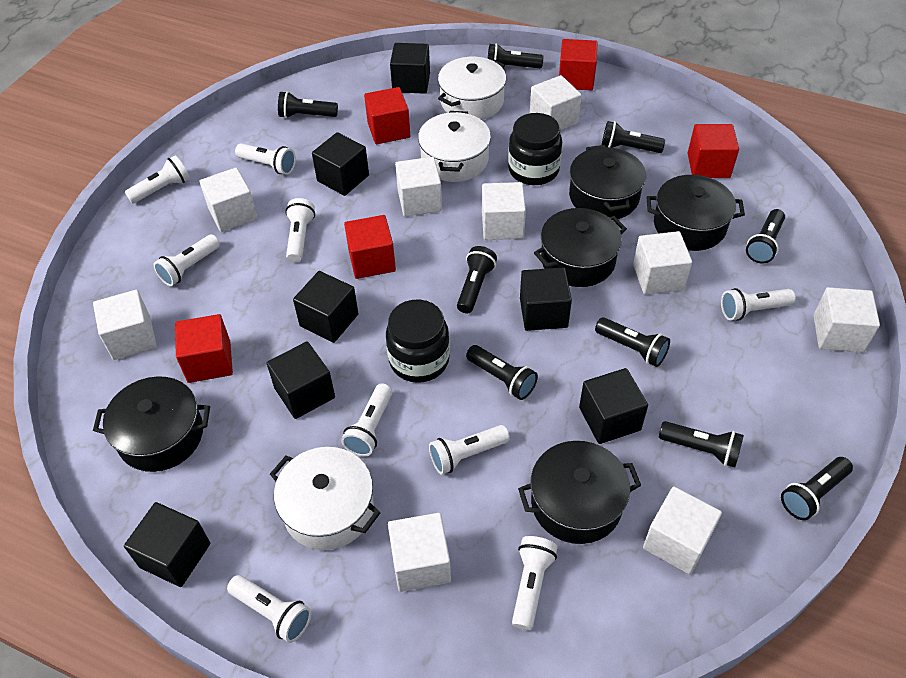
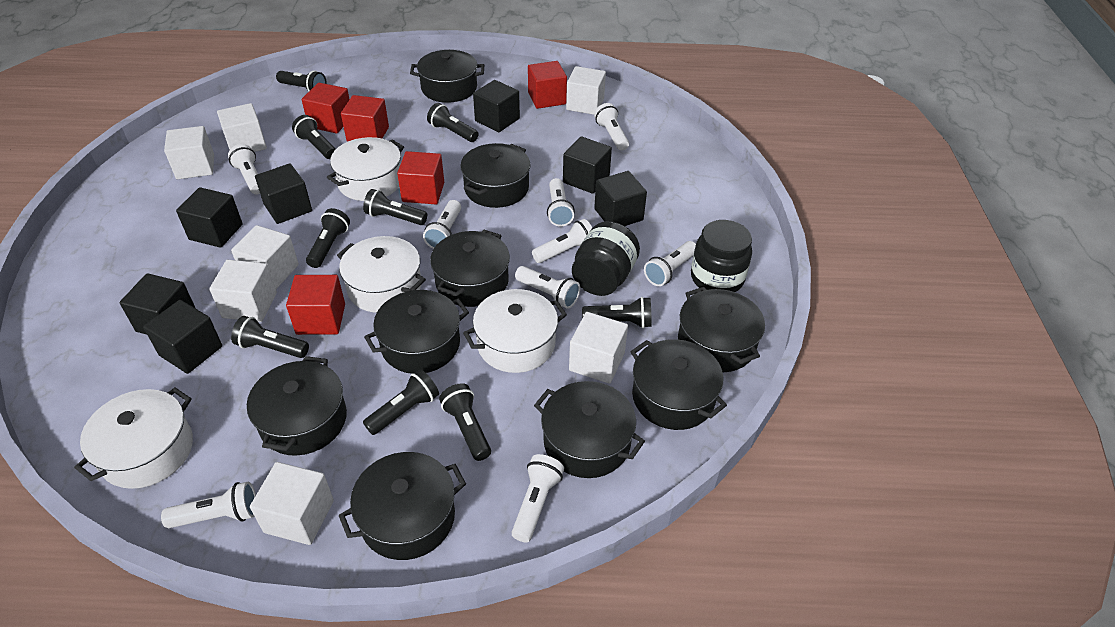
black pot: 5 -> 9
white cube: 9 -> 7
white pot: 3 -> 4

